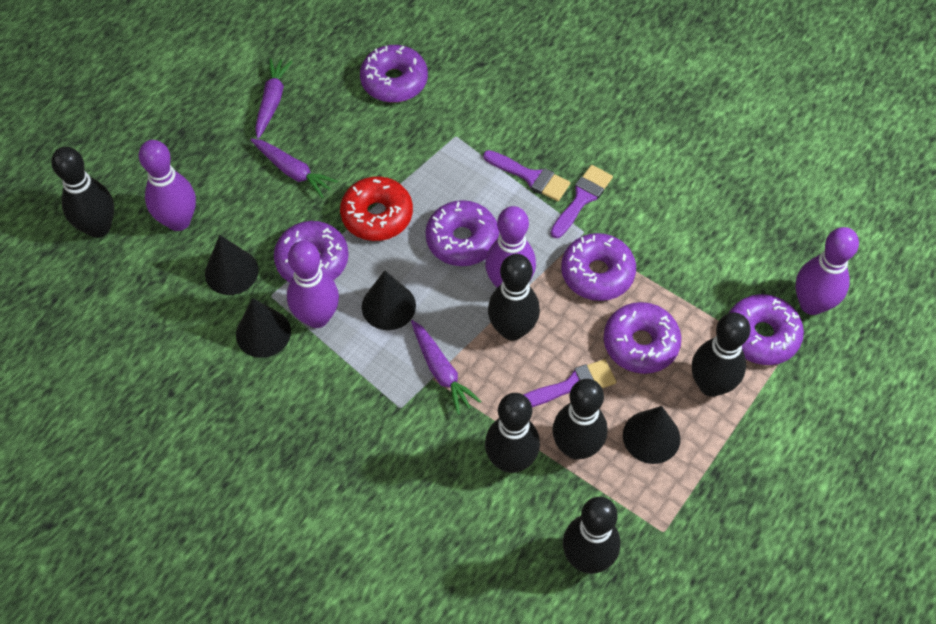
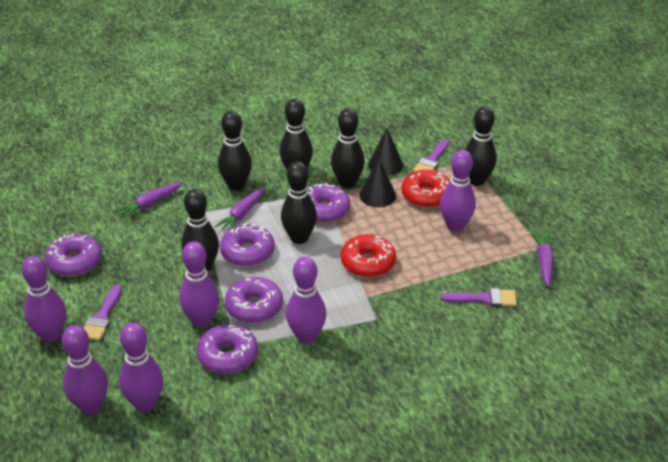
black cone: 4 -> 2
purple bowling pin: 4 -> 6
purple donut: 6 -> 5
red donut: 1 -> 2

